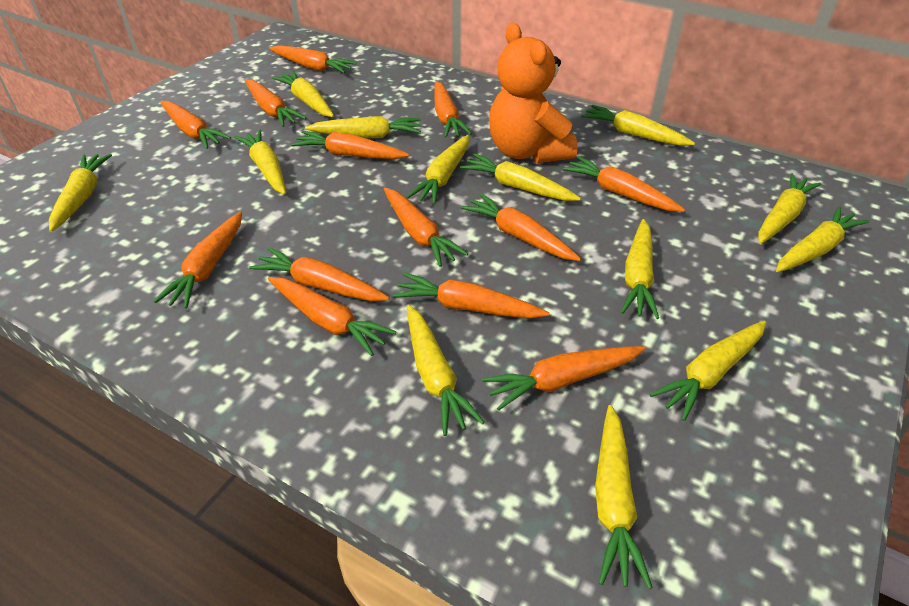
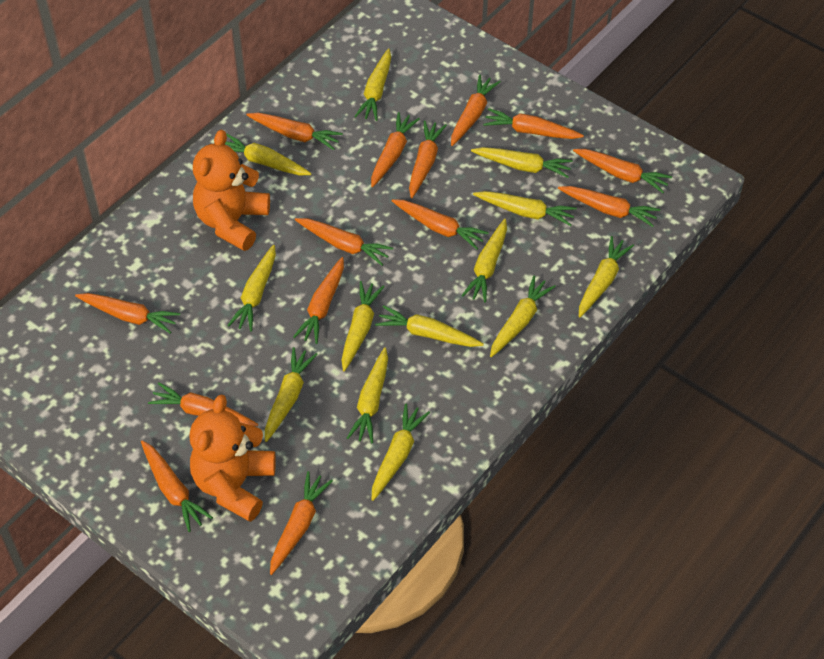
orange carrot: 13 -> 14
orange teddy bear: 1 -> 2

